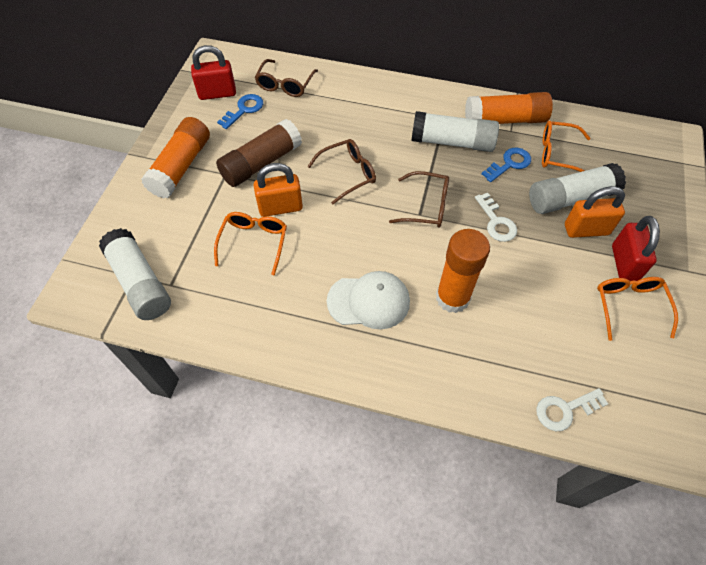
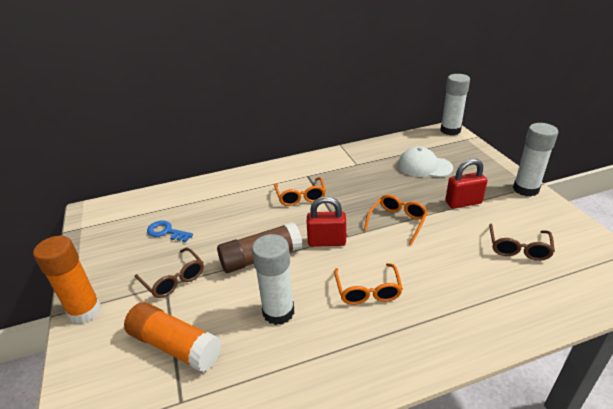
blue key: 2 -> 1
brown glasses: 3 -> 2
orange glue stick: 3 -> 2
orange padlock: 2 -> 0
white key: 2 -> 0

